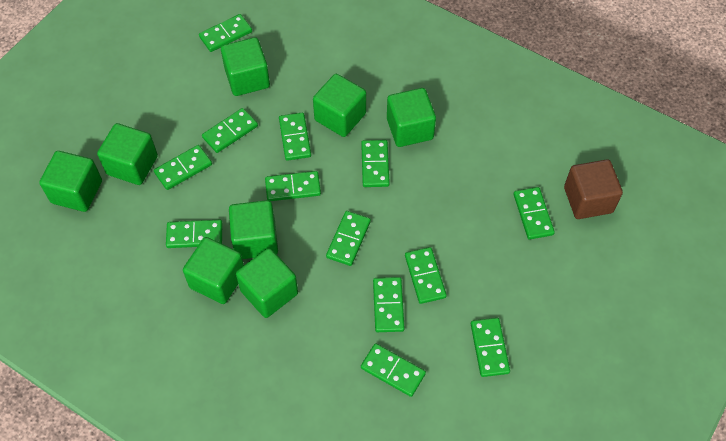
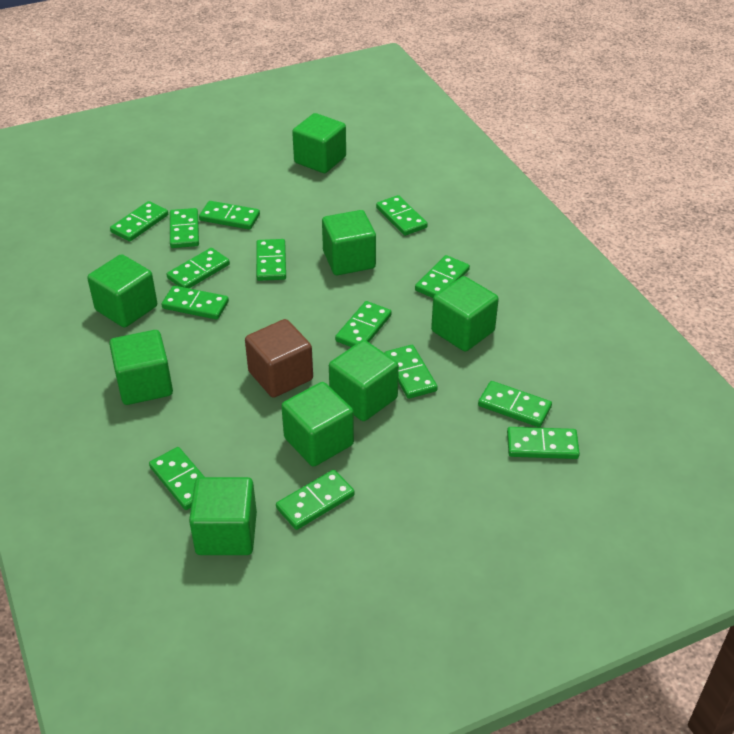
green domino: 13 -> 14

